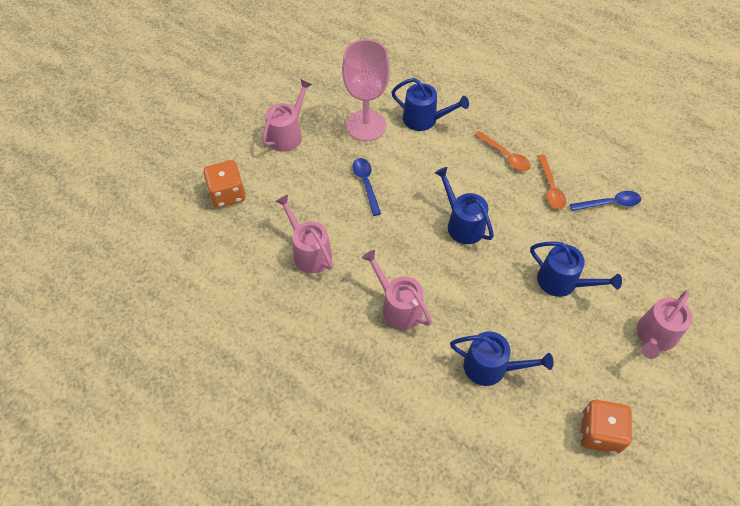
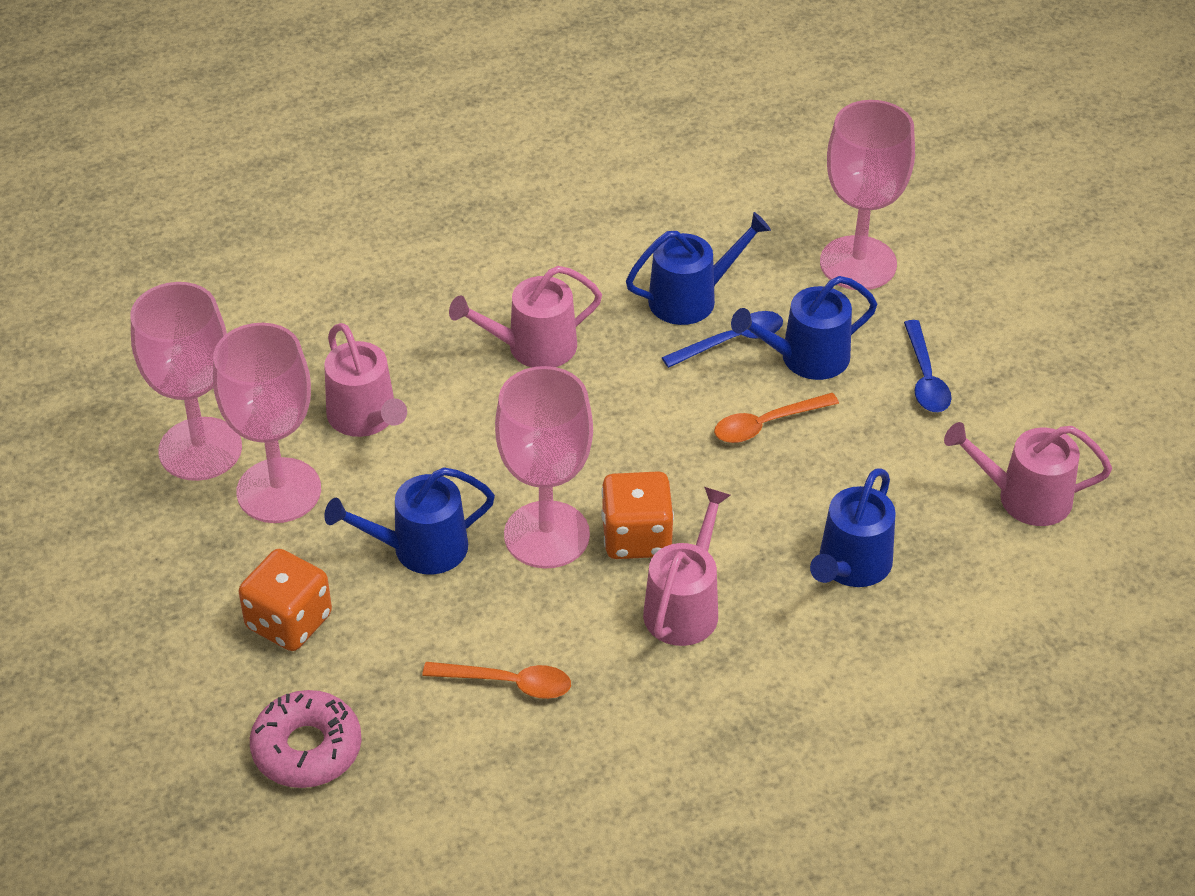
pink donut: 0 -> 1
pink goblet: 1 -> 4

